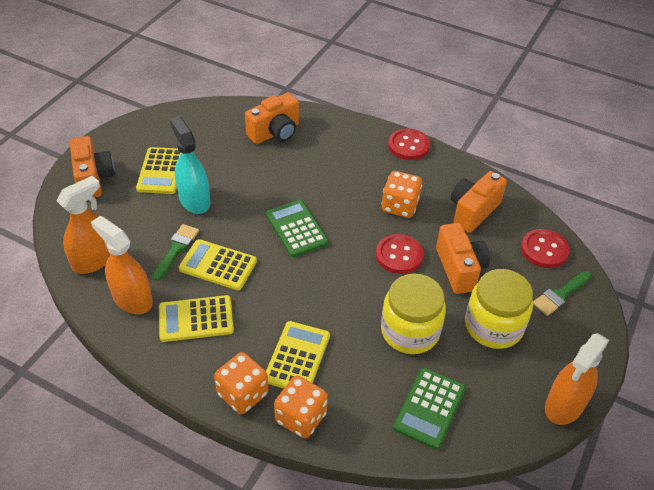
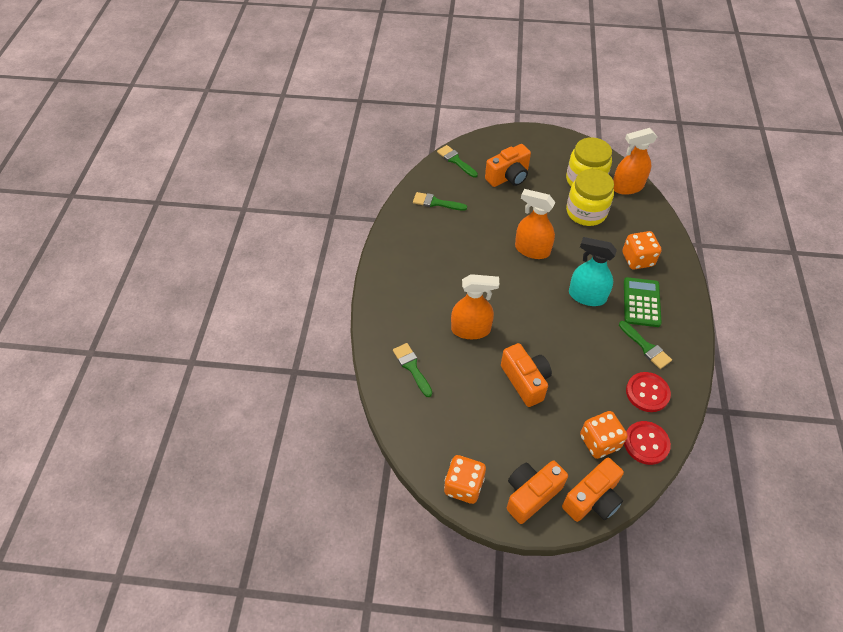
green brush: 2 -> 4
green calculator: 2 -> 1
red button: 3 -> 2
yellow calculator: 4 -> 0

